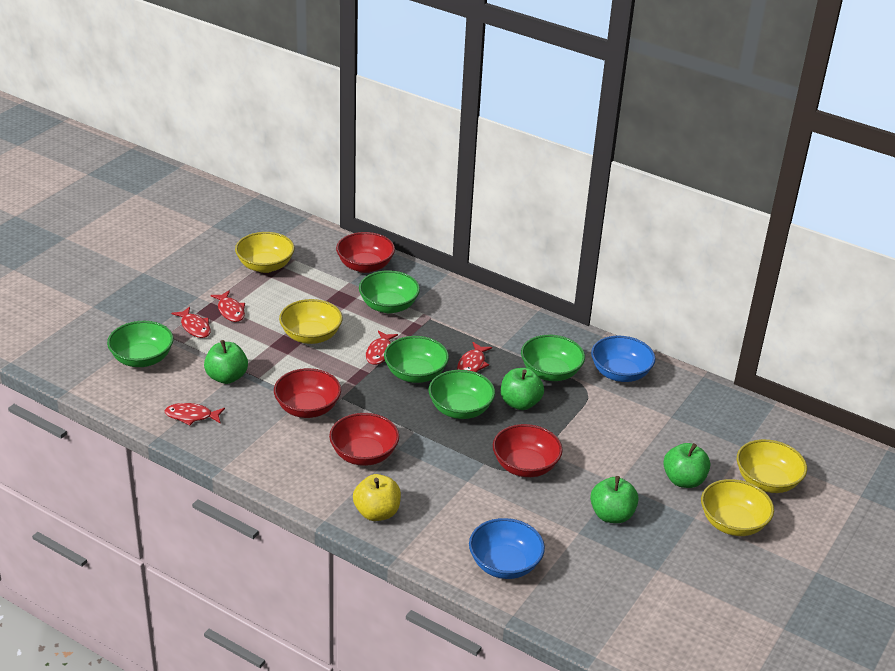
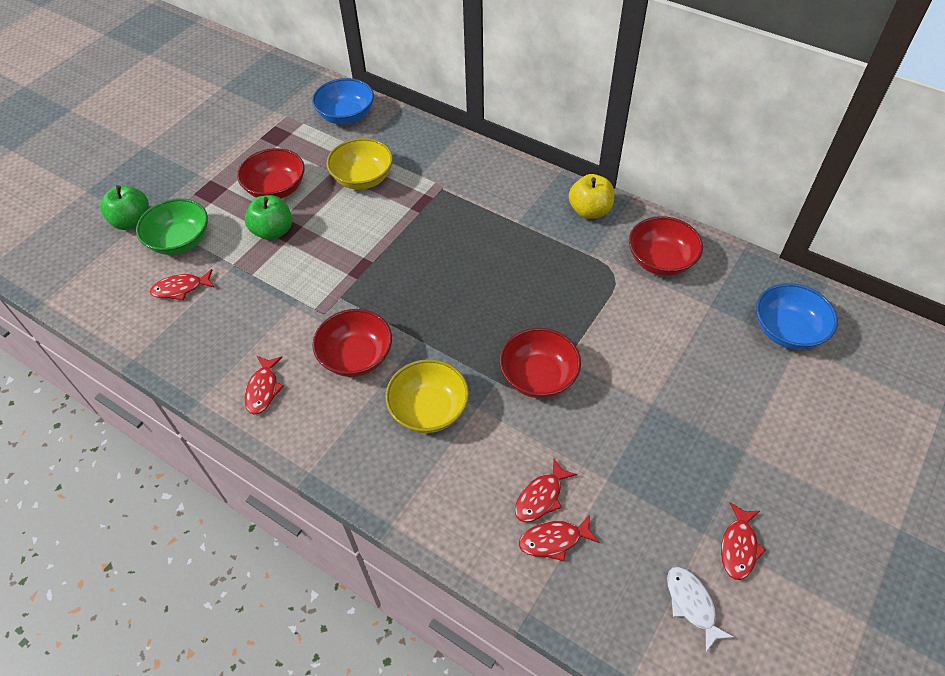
green apple: 4 -> 2
green bowl: 5 -> 1
white fish: 0 -> 1
yellow bowl: 4 -> 2

